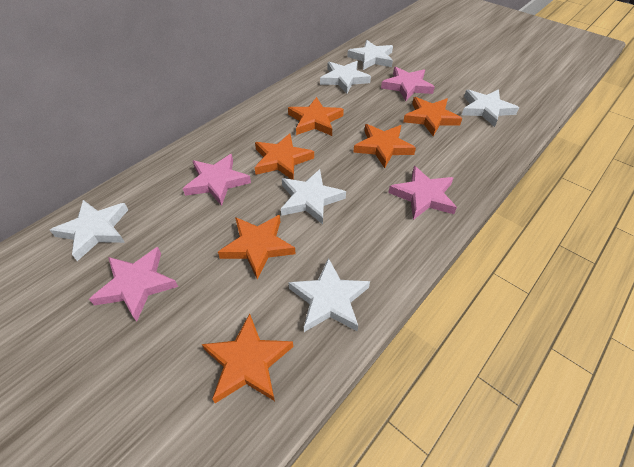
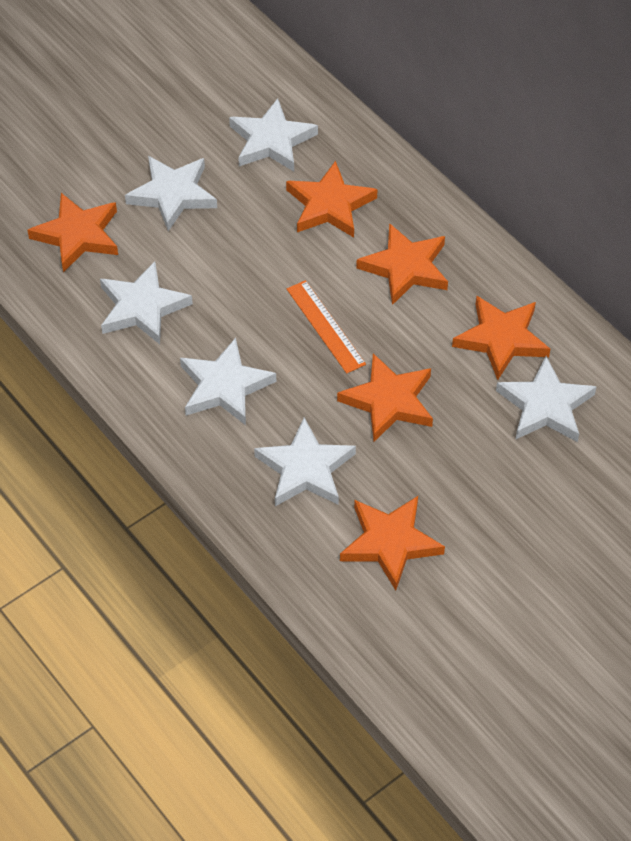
orange ruler: 0 -> 1
pink star: 4 -> 0

